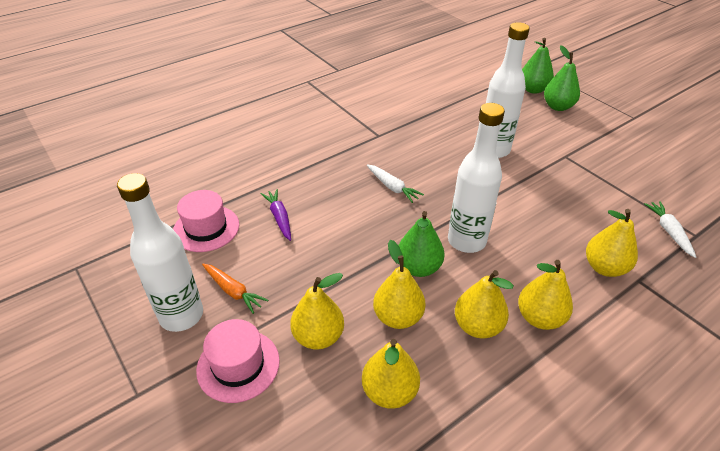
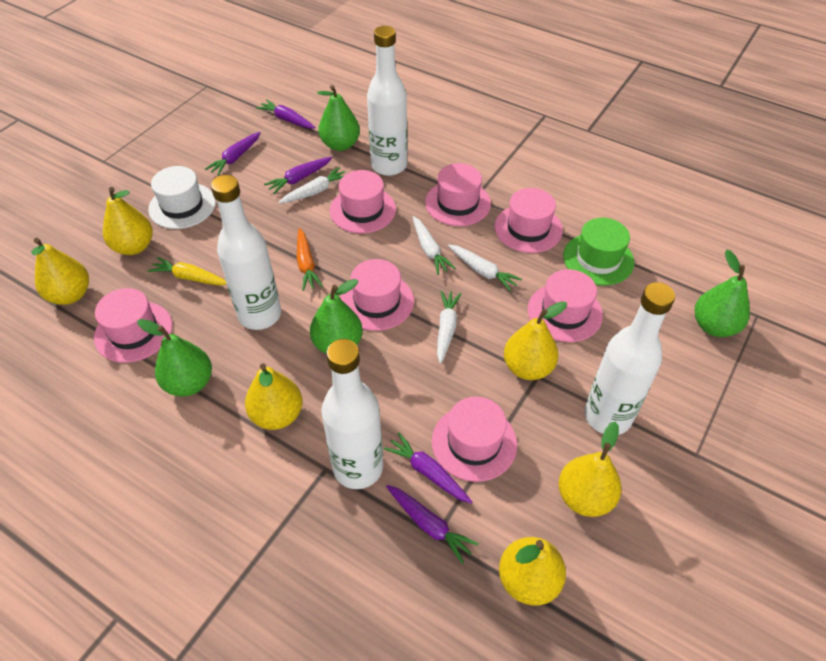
green hat: 0 -> 1
green pear: 3 -> 4
pink hat: 2 -> 7
purple carrot: 1 -> 5
white bottle: 3 -> 4
white carrot: 2 -> 4
white hat: 0 -> 1
yellow carrot: 0 -> 1

